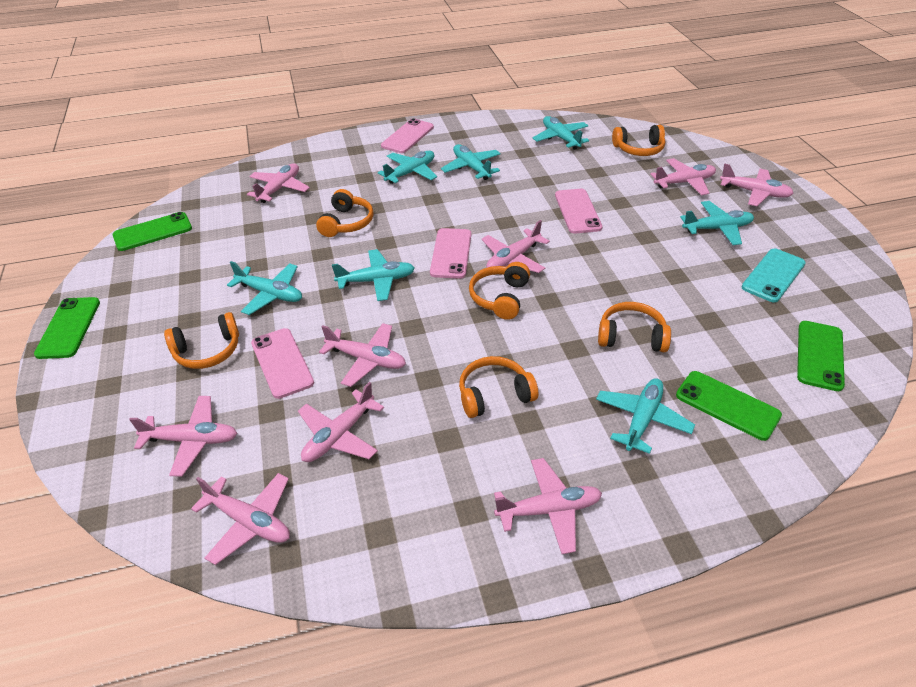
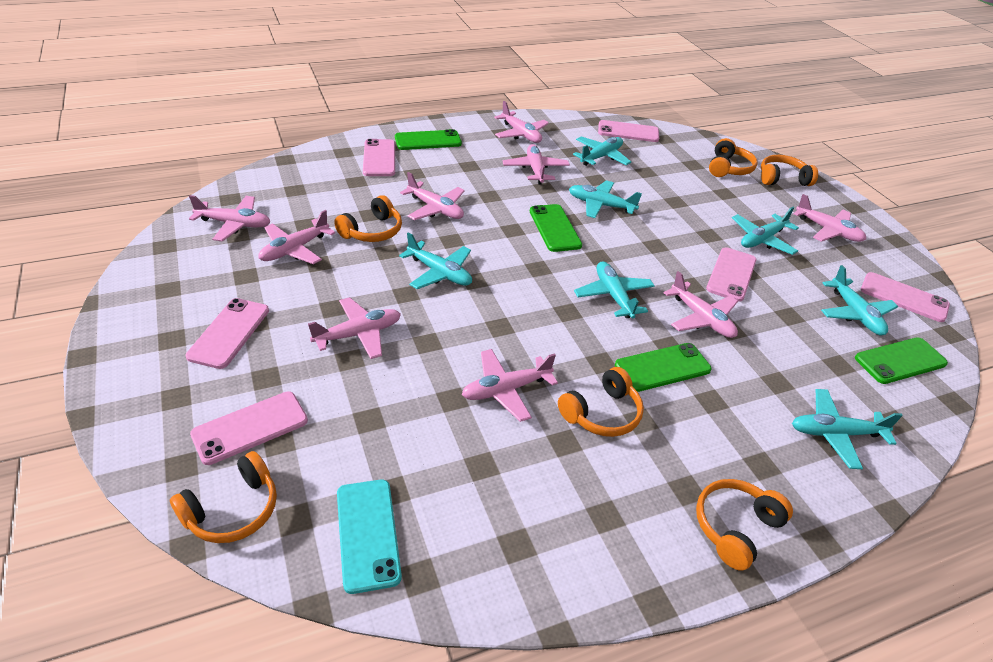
pink phone: 4 -> 6

